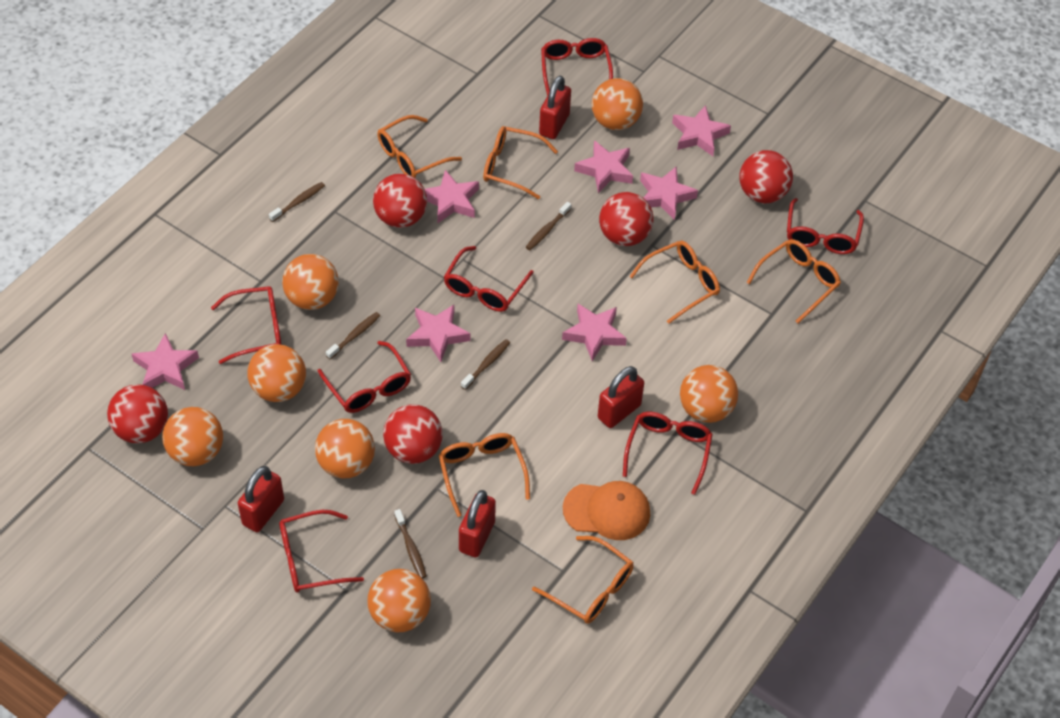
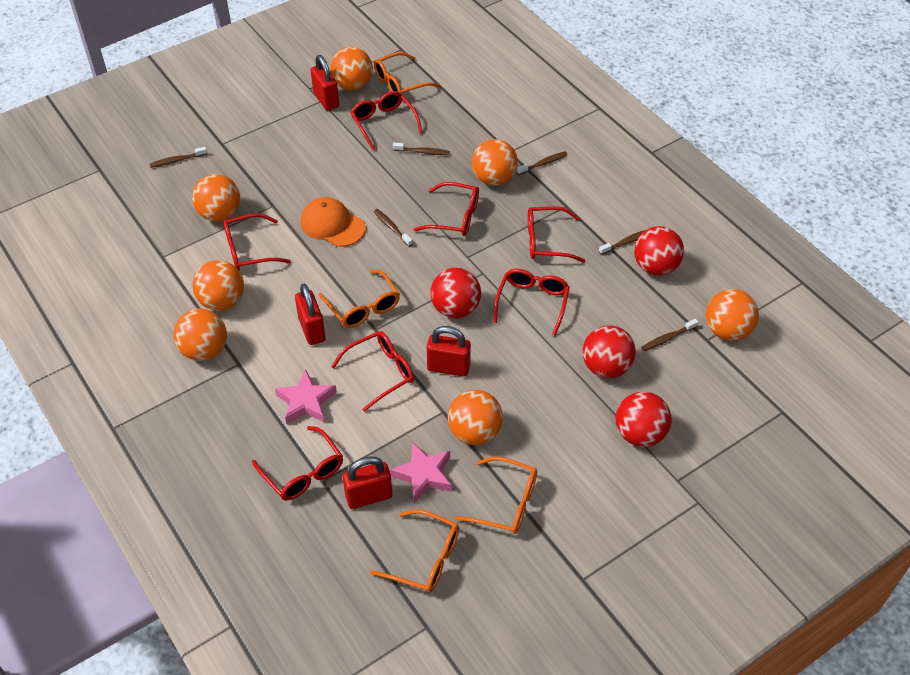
brown toothbrush: 5 -> 6
orange glasses: 6 -> 4
pink star: 7 -> 2
red ball: 5 -> 4

